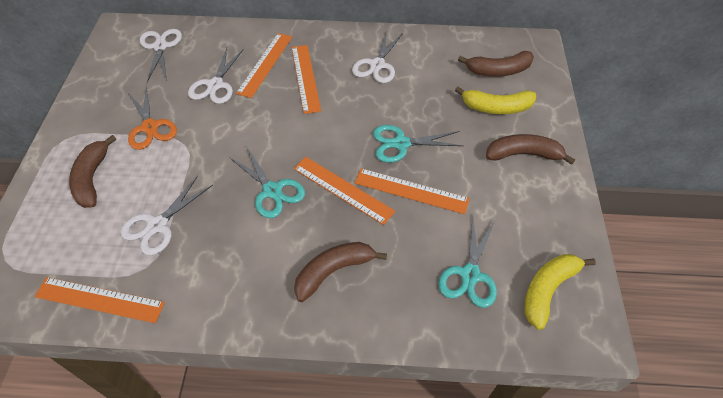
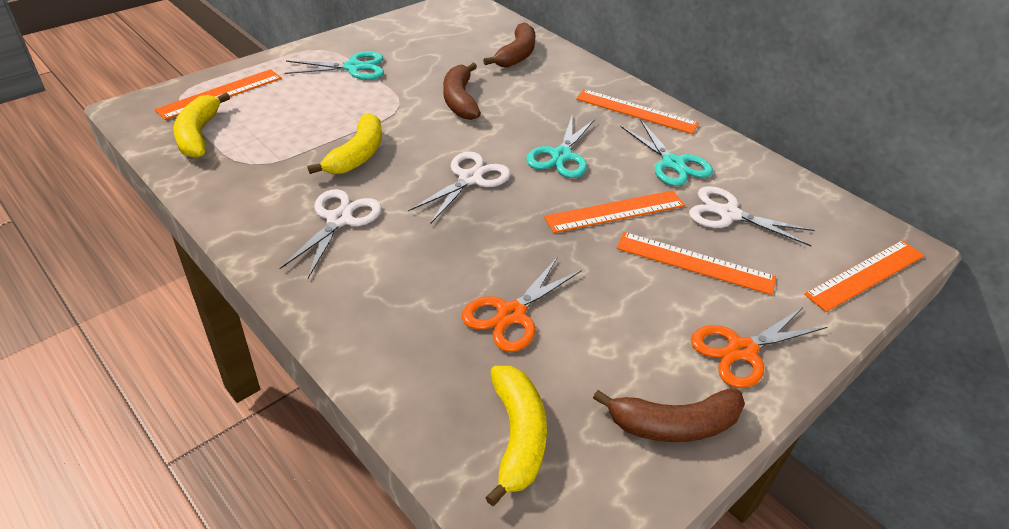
brown banana: 4 -> 3
orange scissors: 1 -> 2
white scissors: 4 -> 3
yellow banana: 2 -> 3

